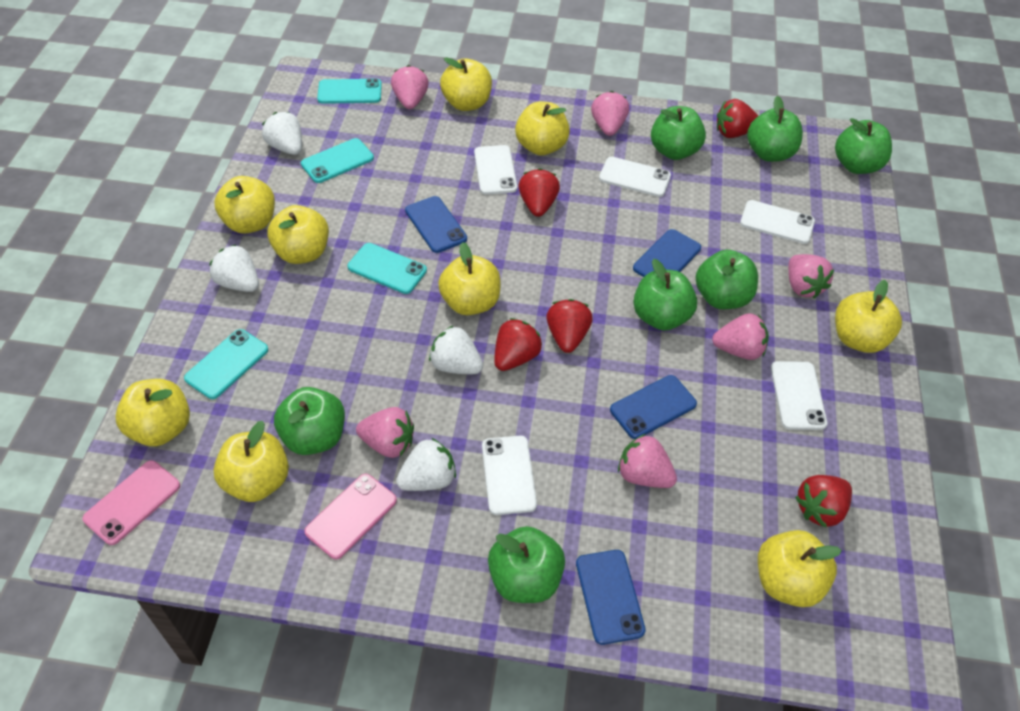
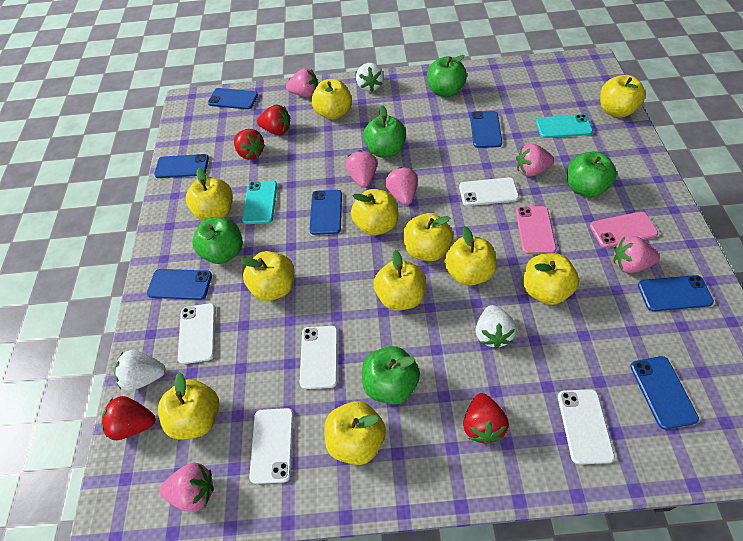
blue phone: 4 -> 7
green apple: 7 -> 5
red strawberry: 5 -> 4
turquoise phone: 4 -> 2
white strawberry: 4 -> 3
yellow apple: 9 -> 11

